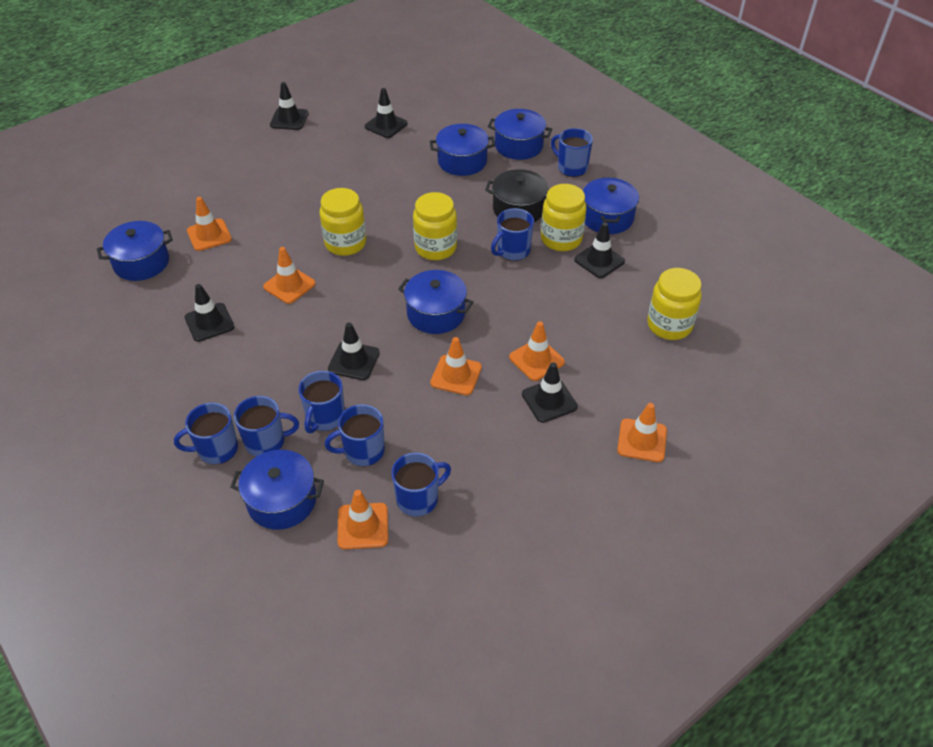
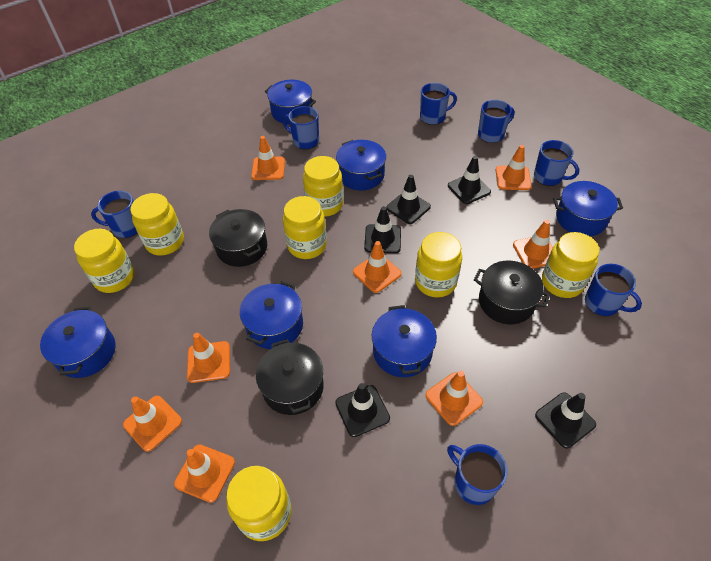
black pot: 1 -> 3
black traffic cone: 6 -> 5
orange traffic cone: 6 -> 8
yellow jar: 4 -> 7

